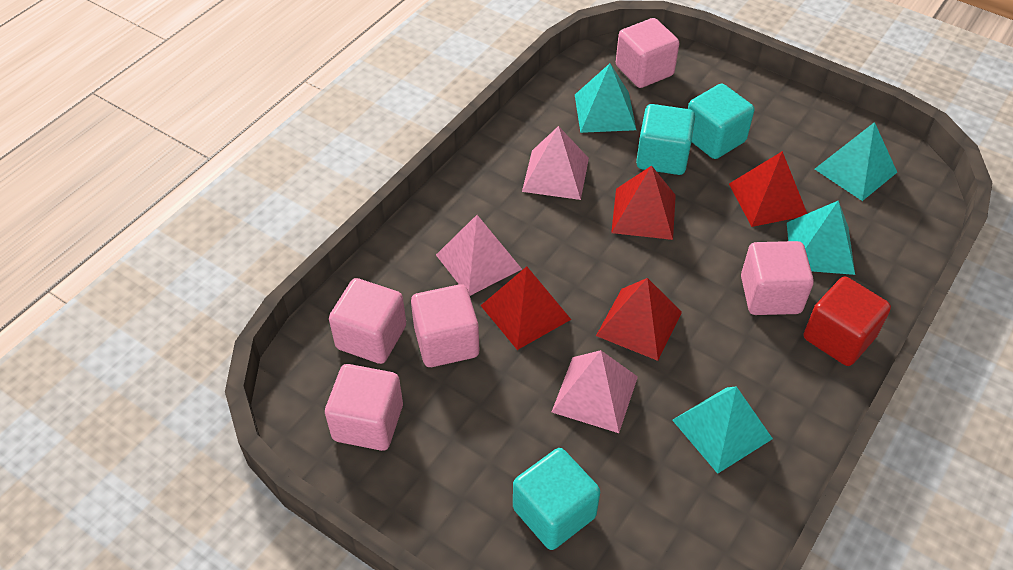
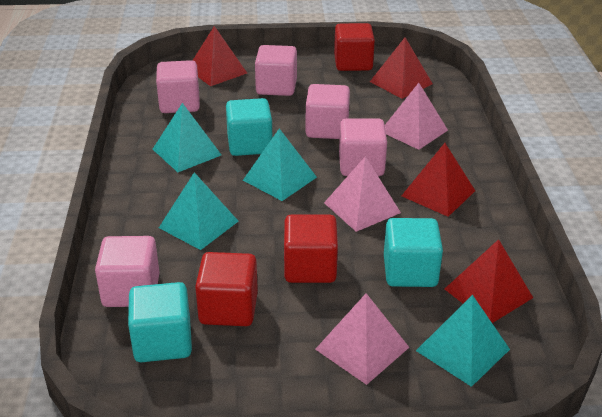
red cube: 1 -> 3

